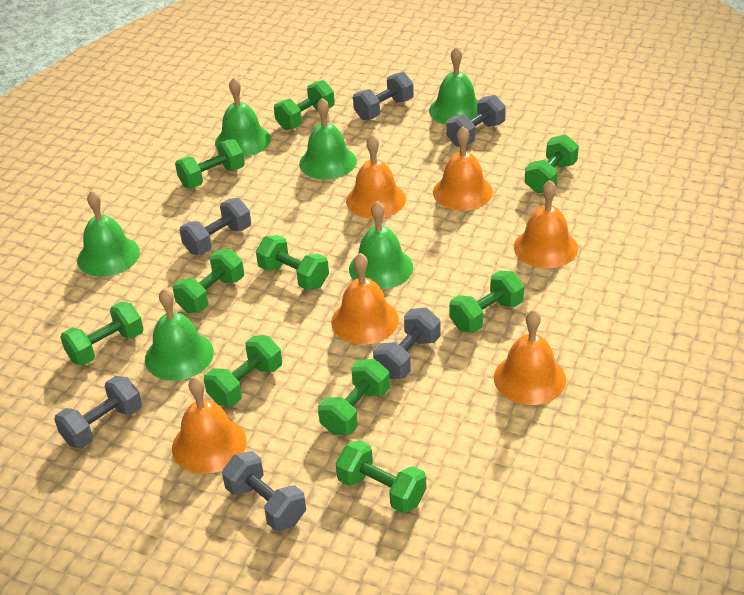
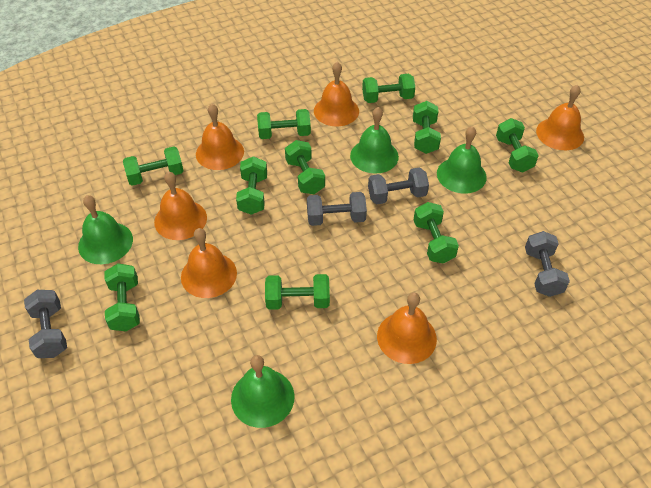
green bell: 6 -> 4
grey dumbbell: 6 -> 4

